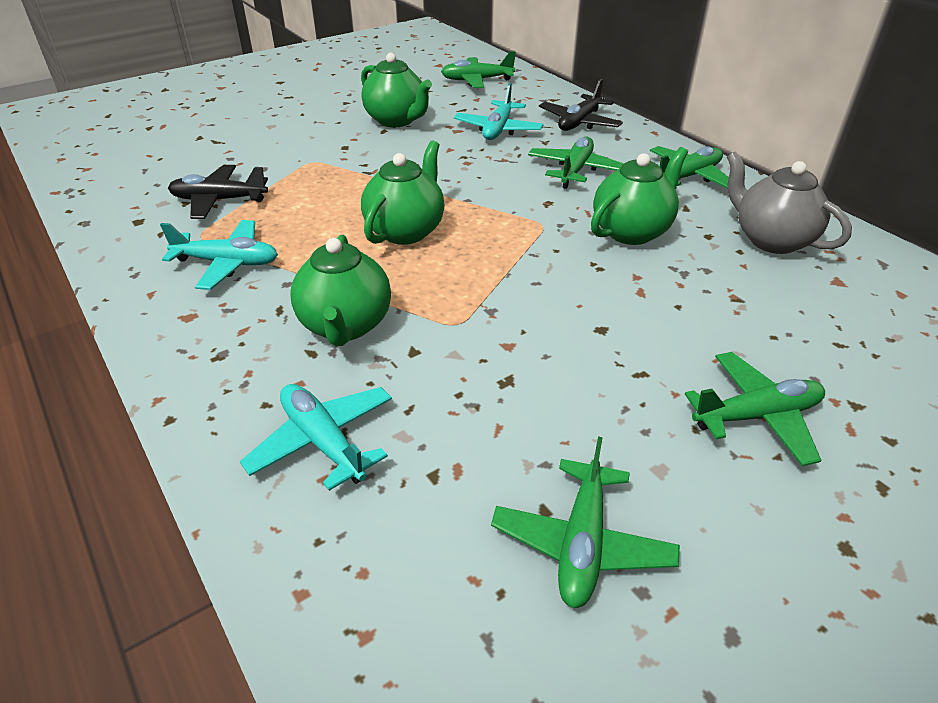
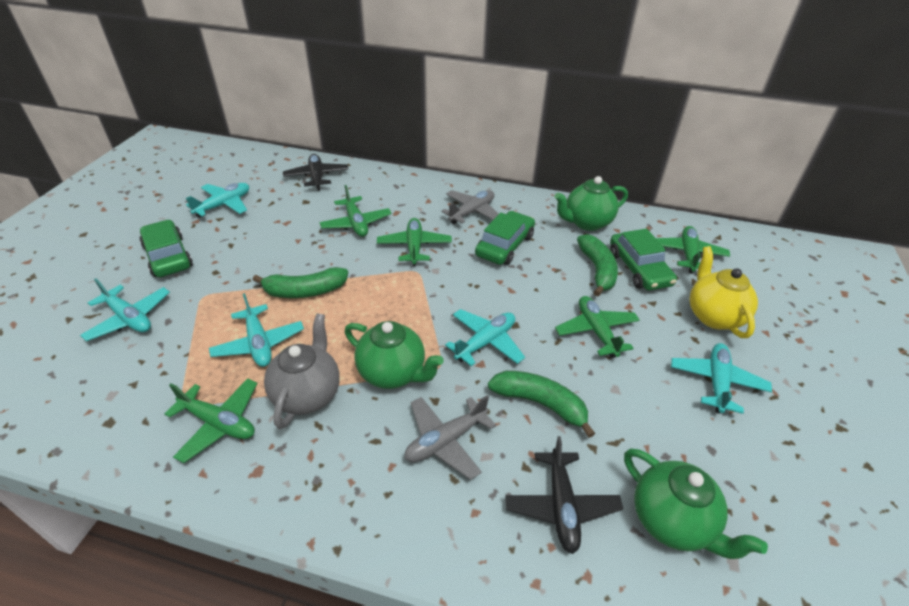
green banana: 0 -> 3
green car: 0 -> 3
green teapot: 4 -> 3
grey plane: 0 -> 2
turquoise plane: 3 -> 5
yellow teapot: 0 -> 1

